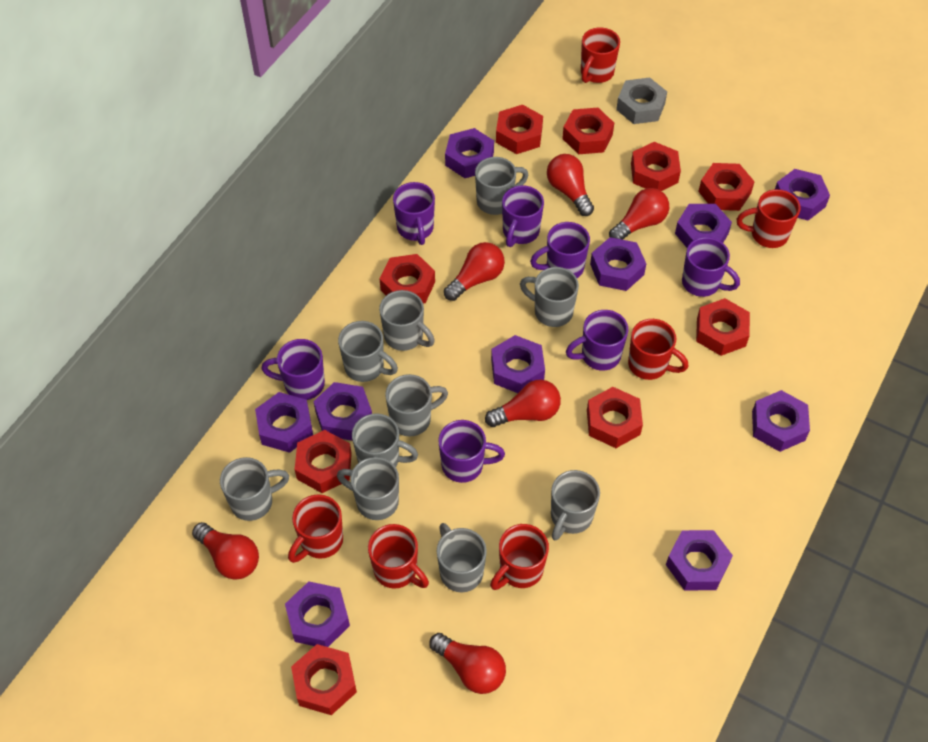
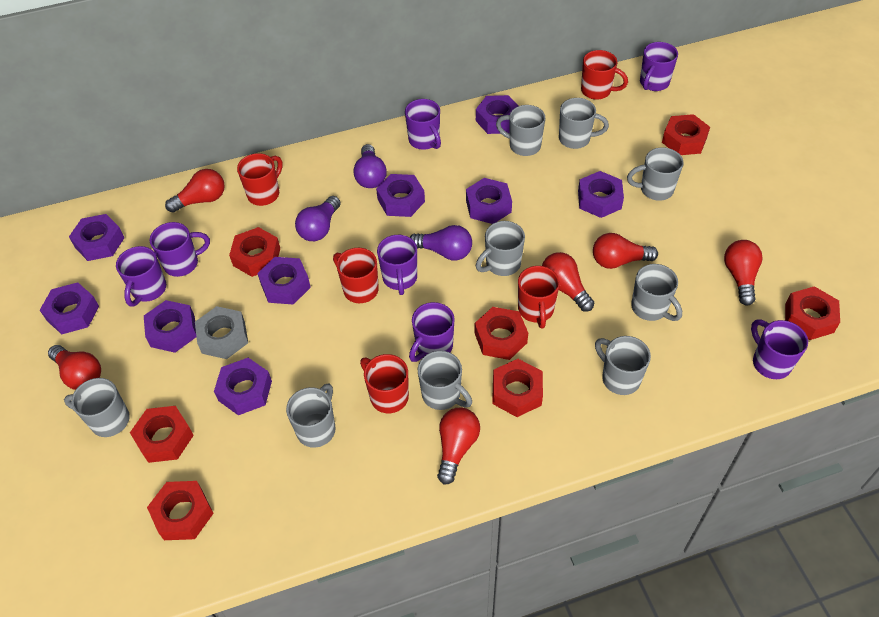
grey mug: 10 -> 9
purple light bulb: 0 -> 3
purple nut: 10 -> 9
red mug: 6 -> 5
red nut: 9 -> 7

